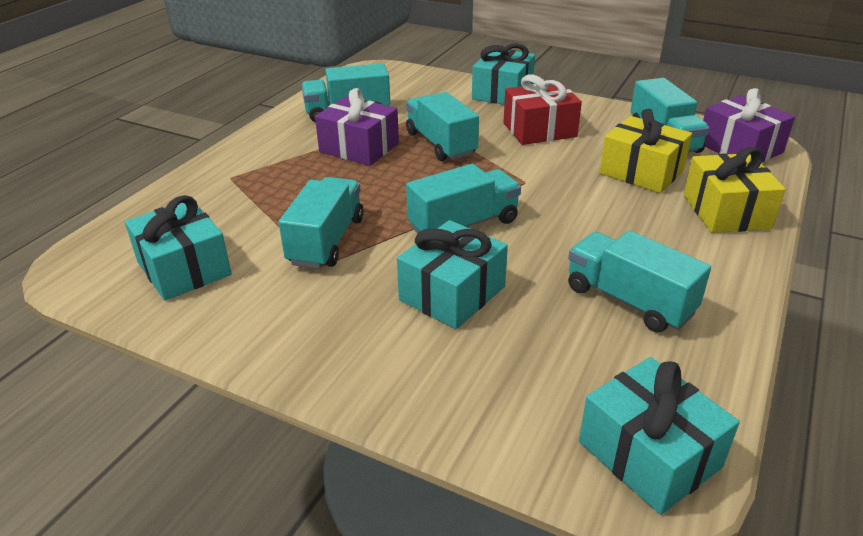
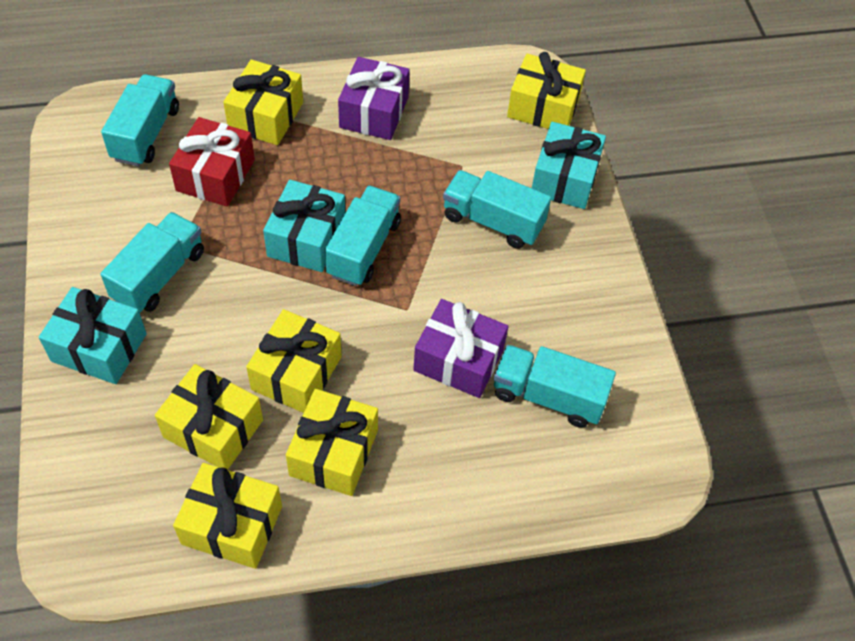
turquoise gift: 4 -> 3
turquoise truck: 6 -> 5
yellow gift: 2 -> 6

